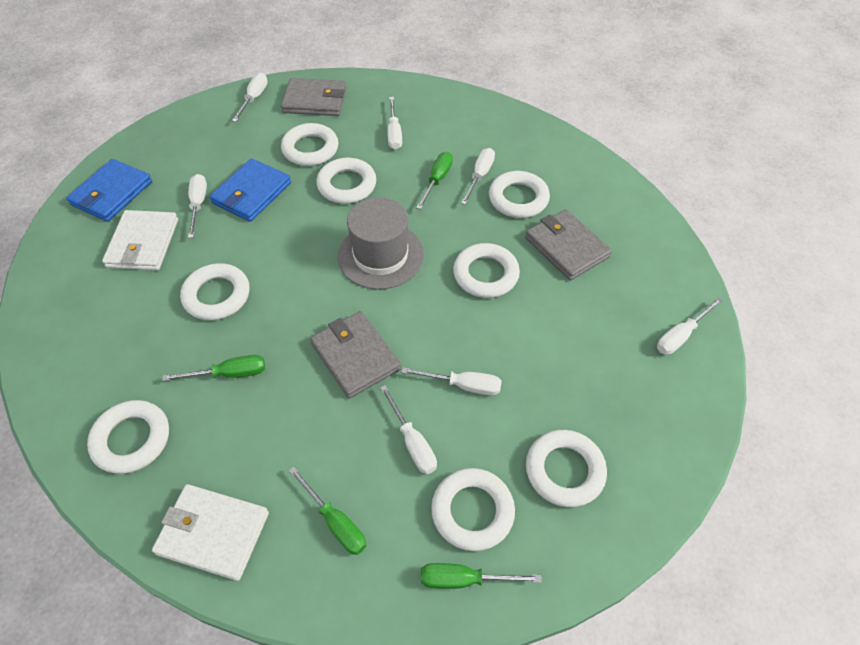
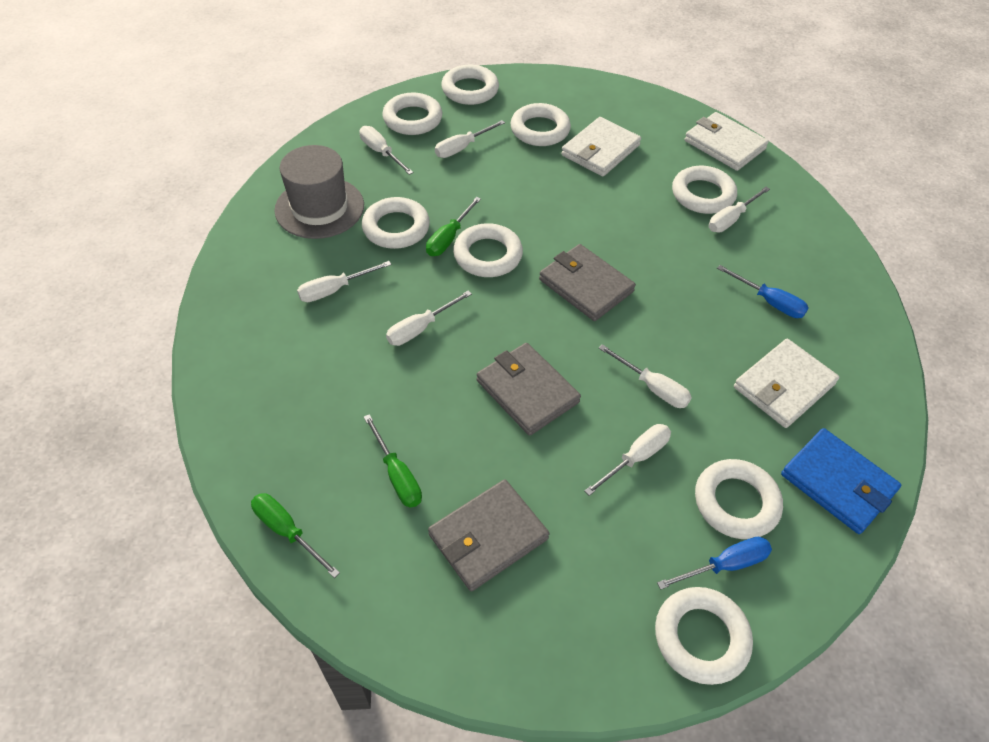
blue screwdriver: 0 -> 2
blue wallet: 2 -> 1
green screwdriver: 4 -> 3
white wallet: 2 -> 3

